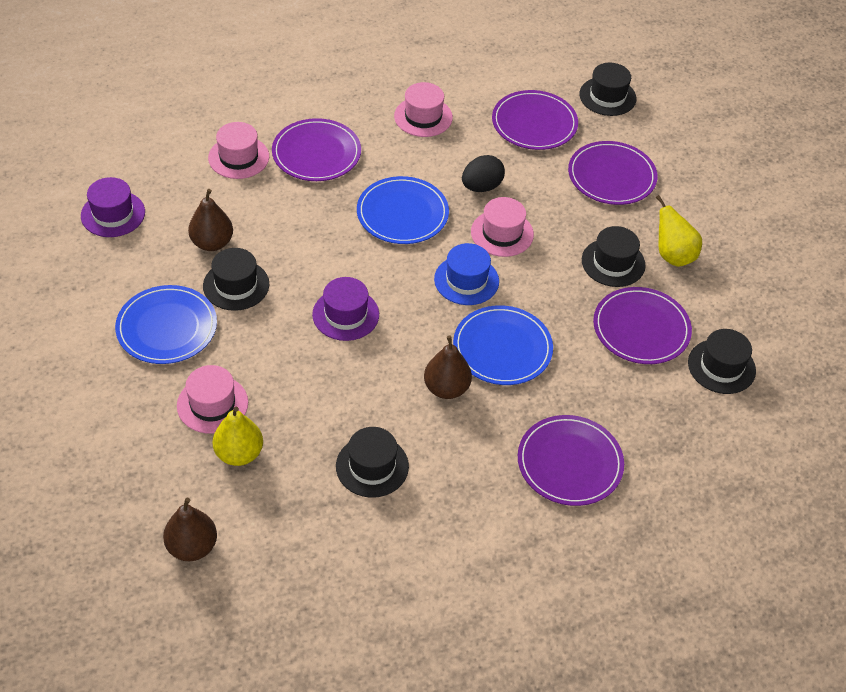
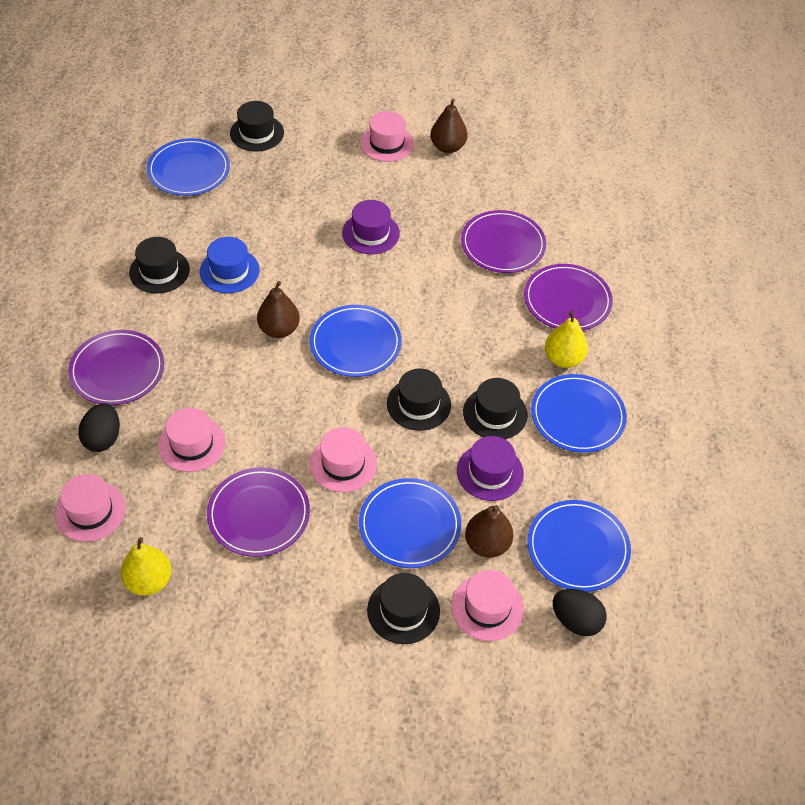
black egg: 1 -> 2
blue plate: 3 -> 5
pink hat: 4 -> 5
purple plate: 5 -> 4

